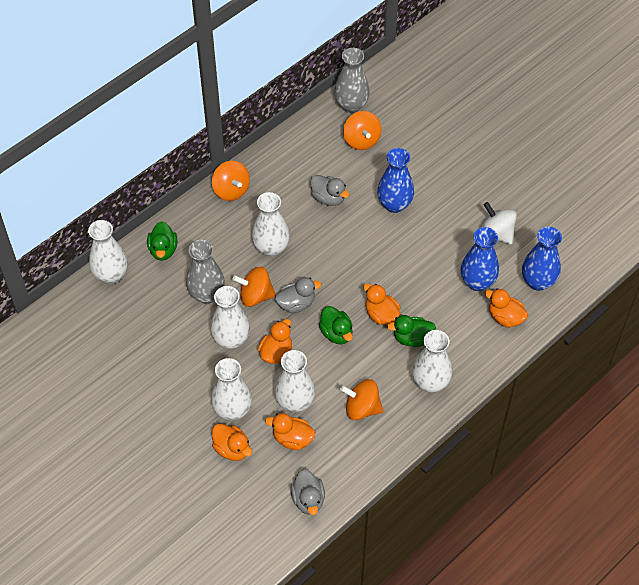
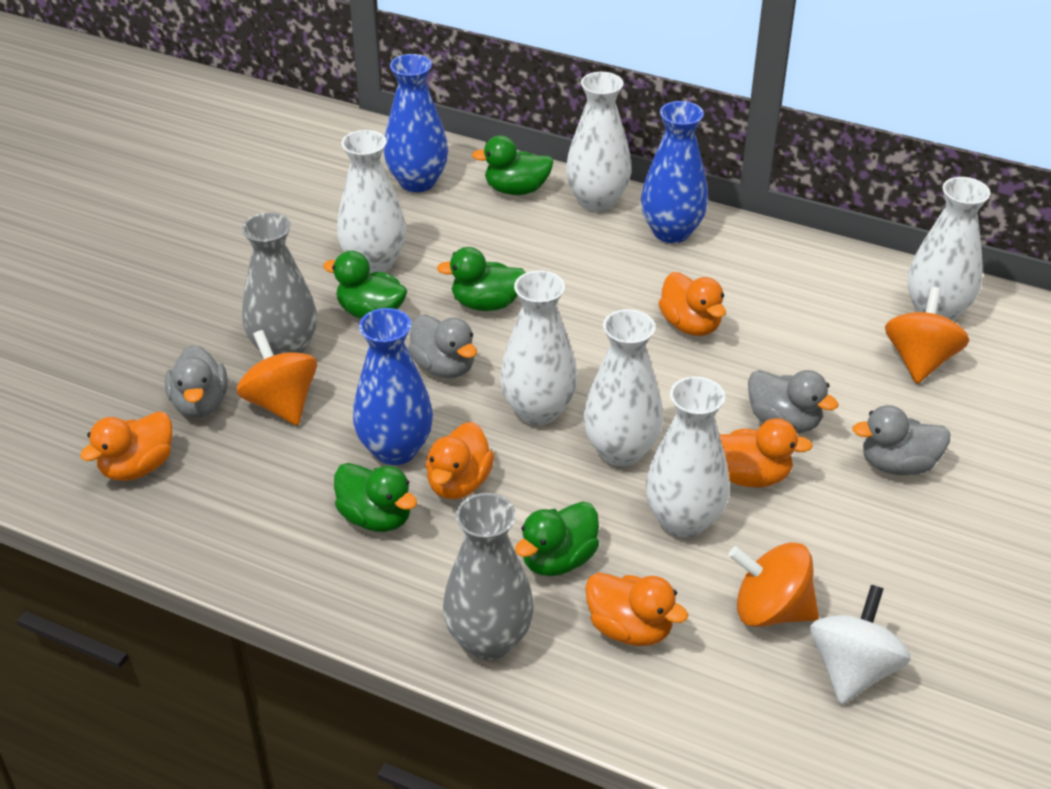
green duck: 3 -> 5
grey duck: 3 -> 4
orange spinning top: 4 -> 3

